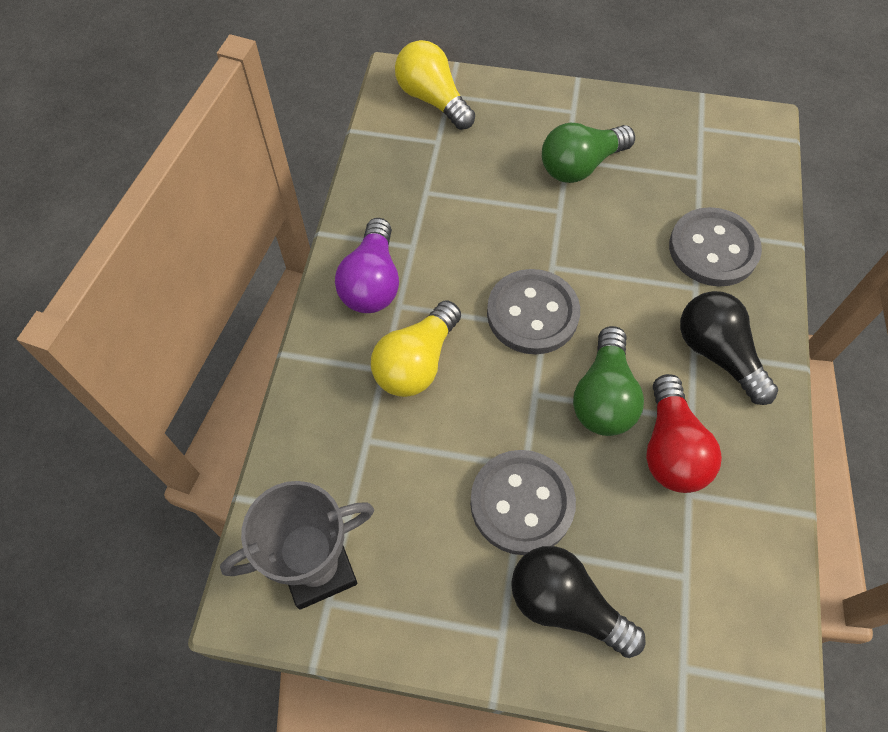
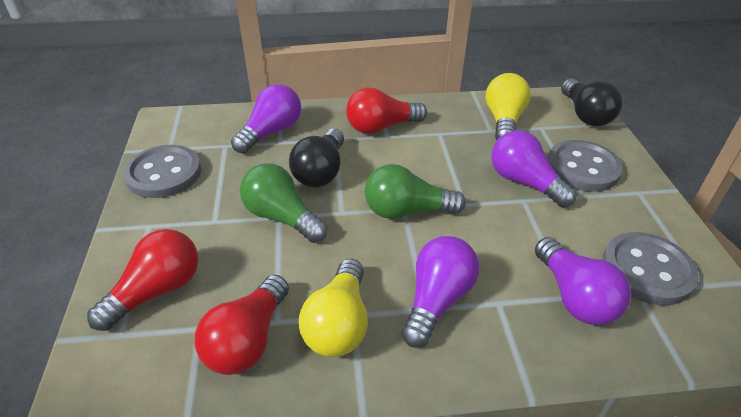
grey trophy: 1 -> 0
purple light bulb: 1 -> 4
red light bulb: 1 -> 3

